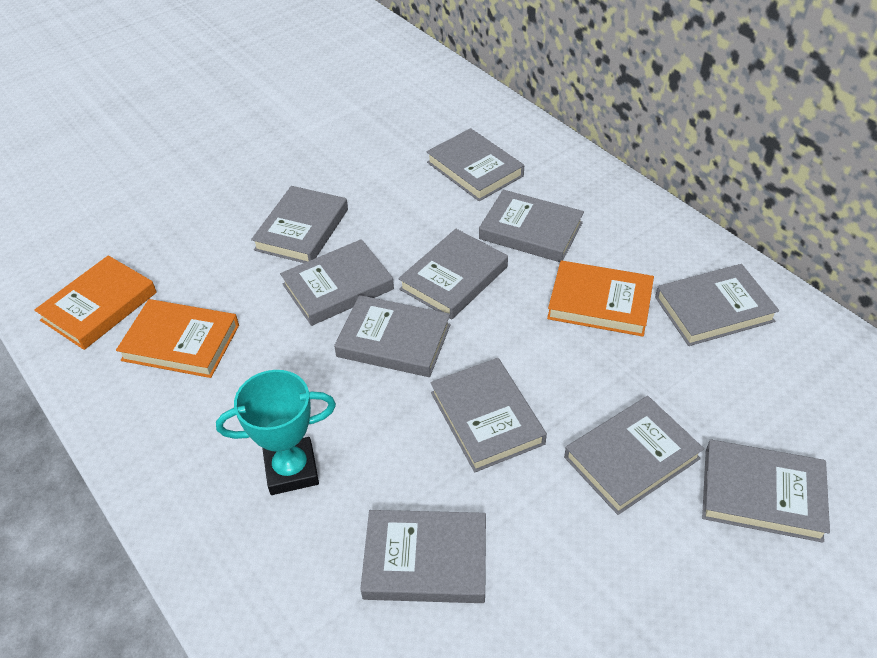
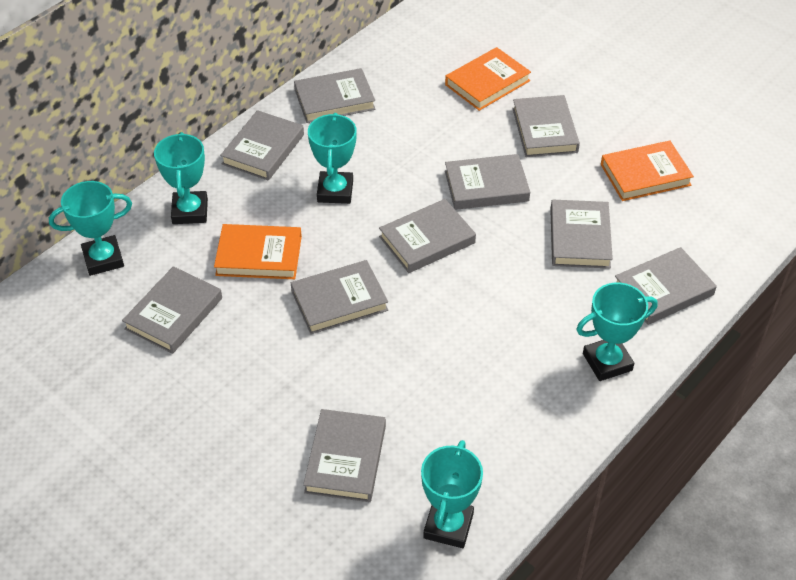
grey book: 11 -> 10
turquoise trophy: 1 -> 5

